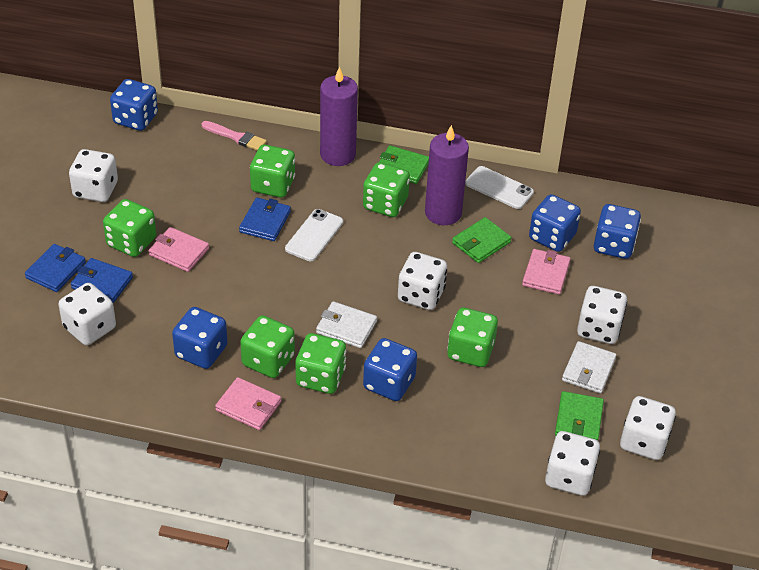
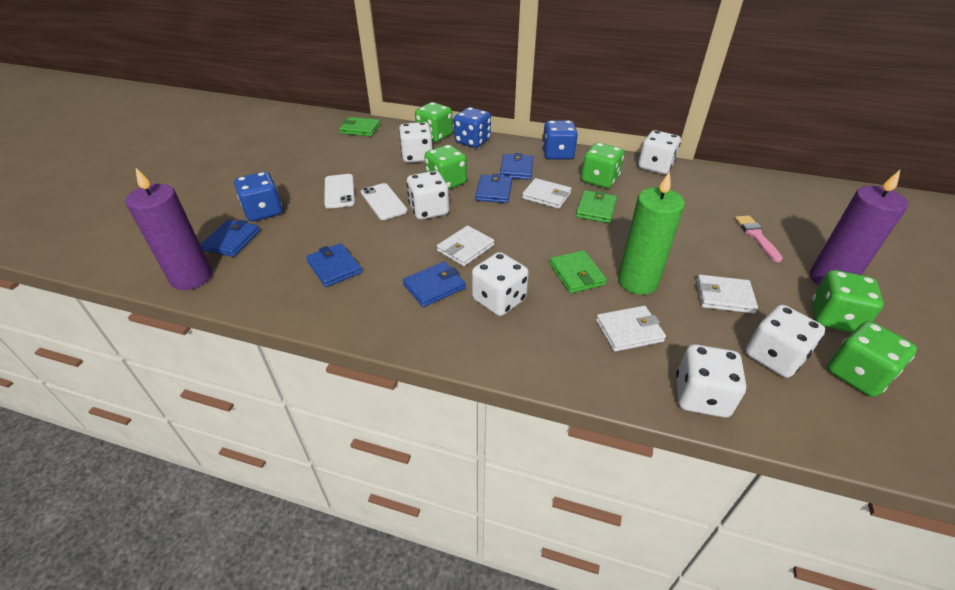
blue dice: 5 -> 3
blue wallet: 3 -> 5
green candle: 0 -> 1
green dice: 6 -> 5
pink wallet: 3 -> 0
white wallet: 2 -> 4

